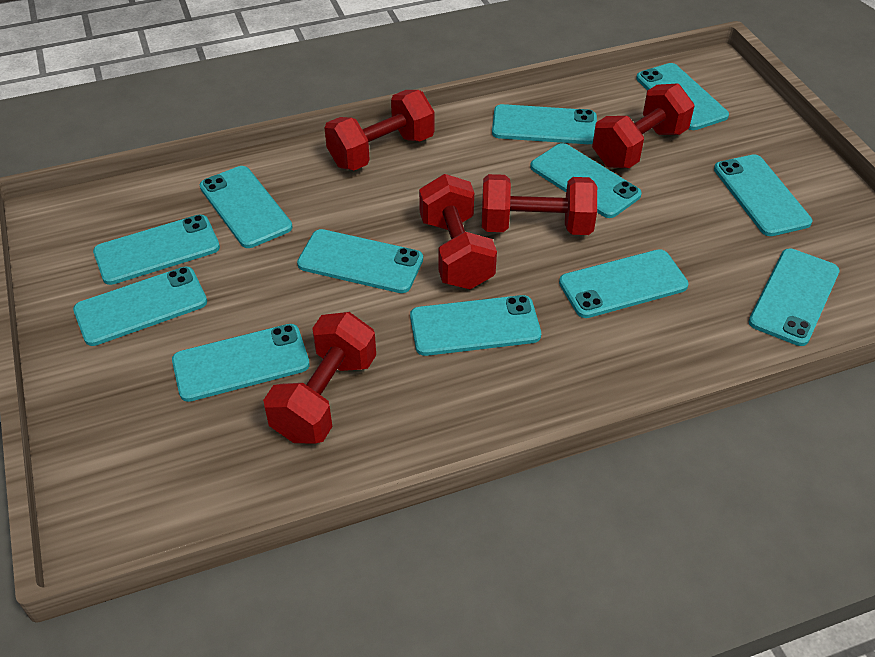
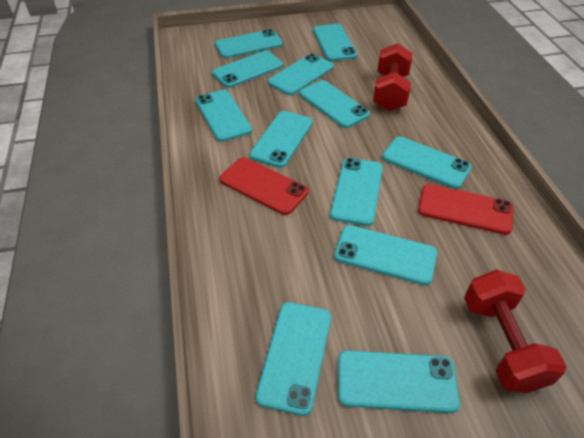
red dumbbell: 5 -> 2
red phone: 0 -> 2

